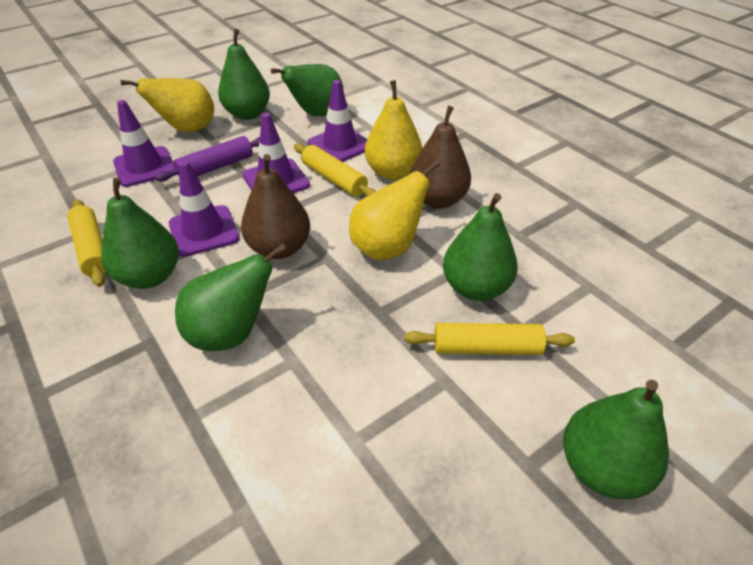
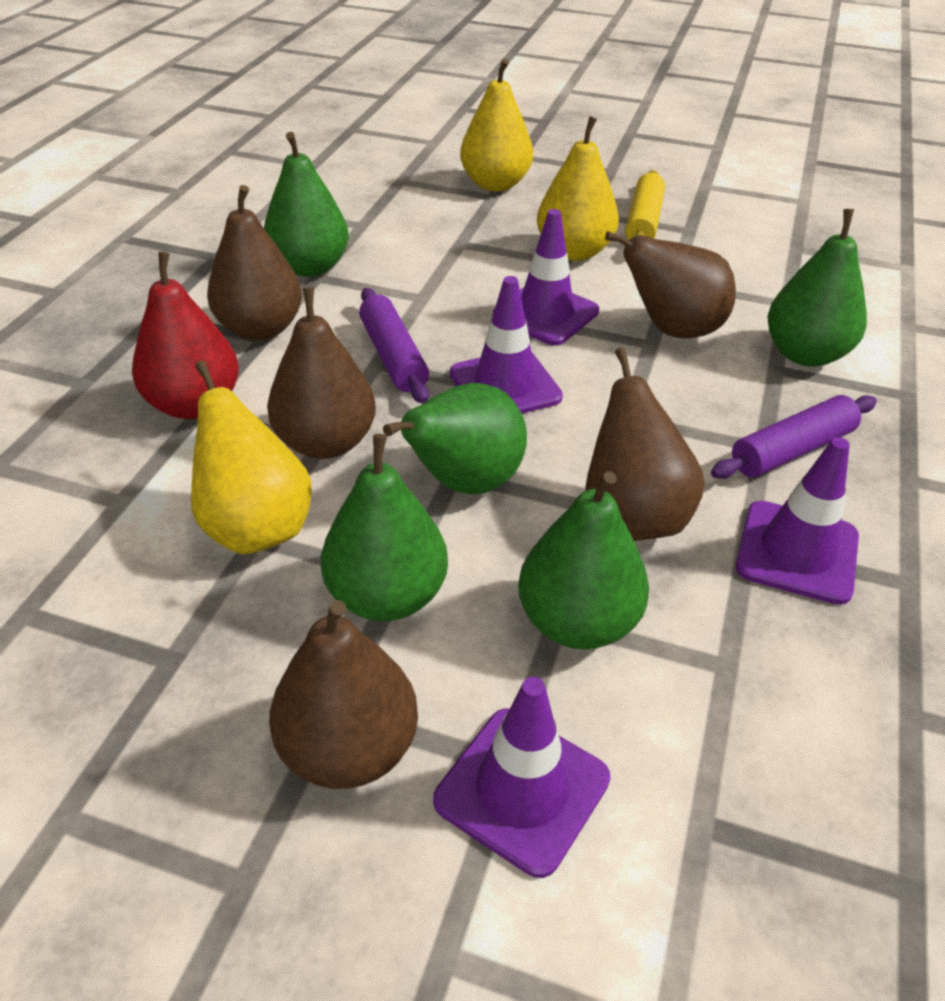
brown pear: 2 -> 5
green pear: 6 -> 5
purple rolling pin: 1 -> 2
red pear: 0 -> 1
yellow rolling pin: 3 -> 1

